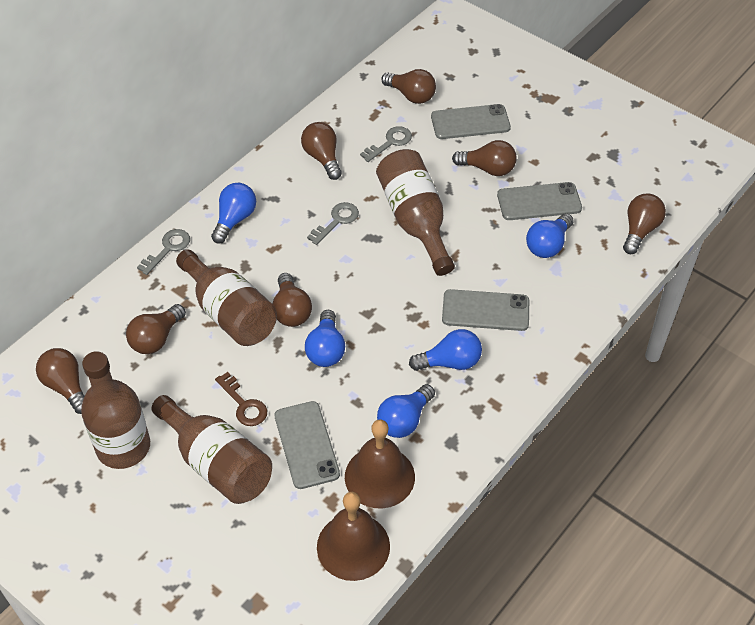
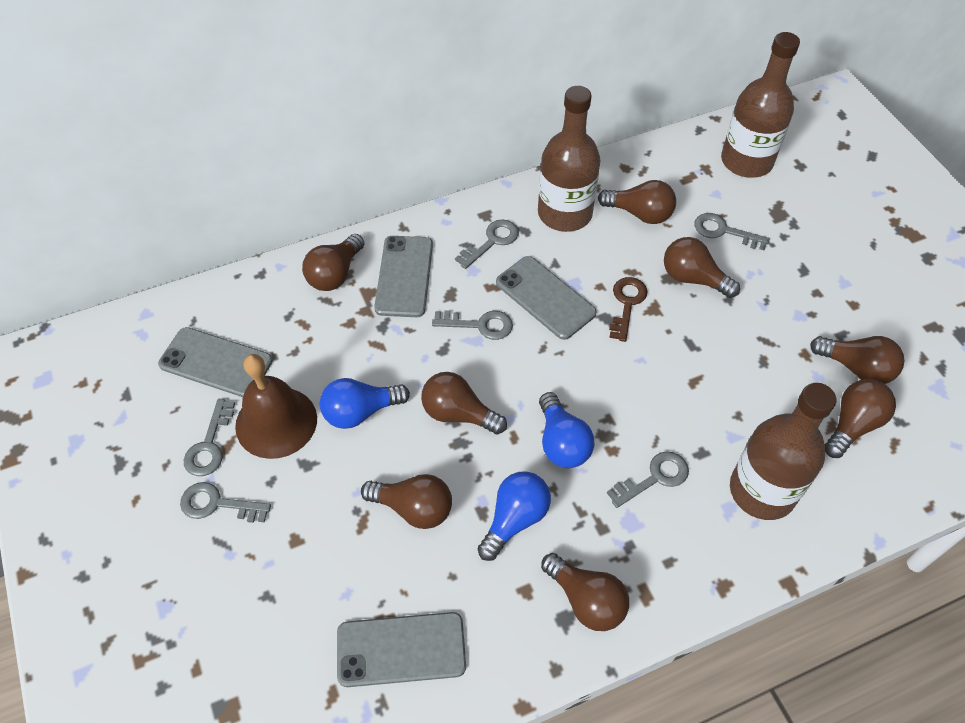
blue light bulb: 5 -> 3
brown bell: 2 -> 1
brown bottle: 4 -> 3
brown light bulb: 7 -> 8
grey key: 3 -> 6

